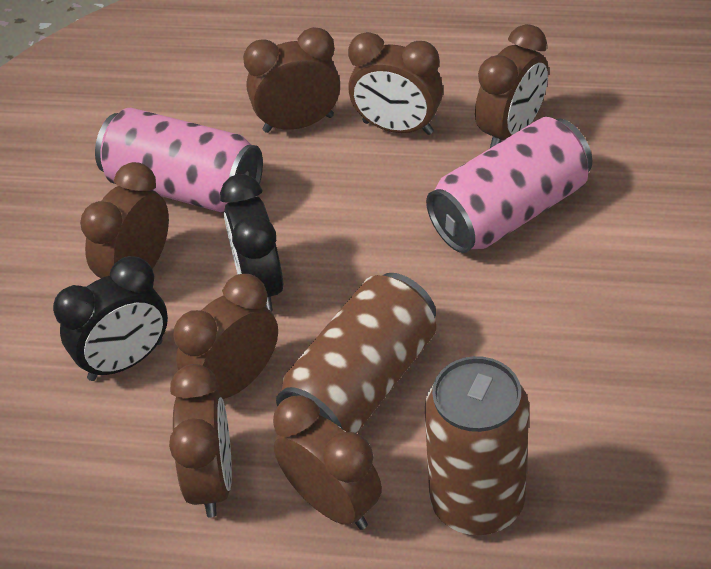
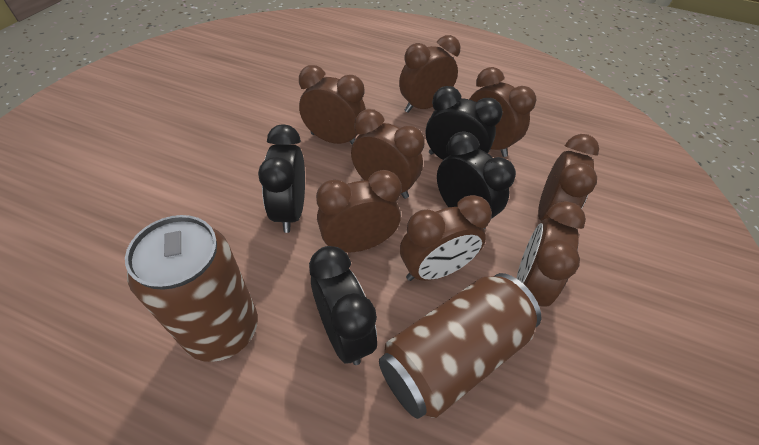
black clock: 2 -> 4
brown clock: 7 -> 8
pink can: 2 -> 0

